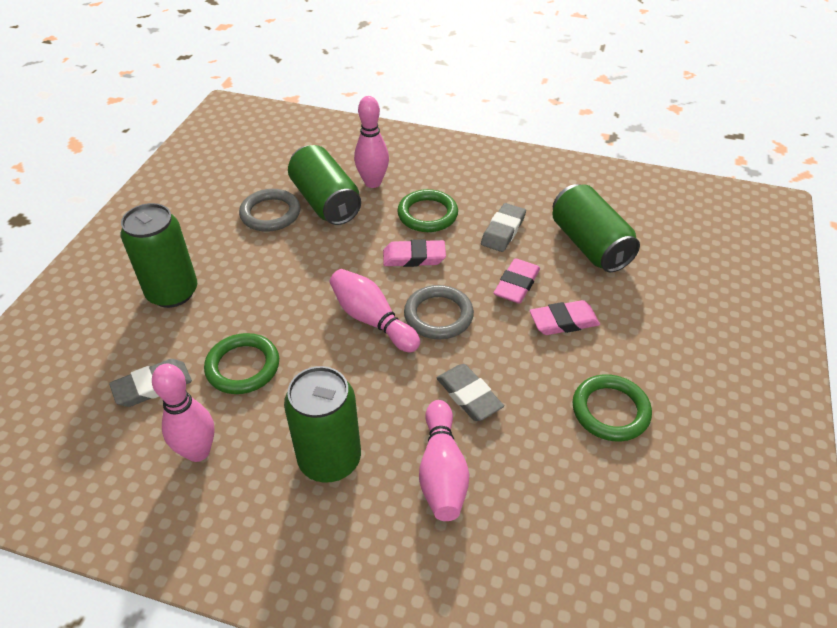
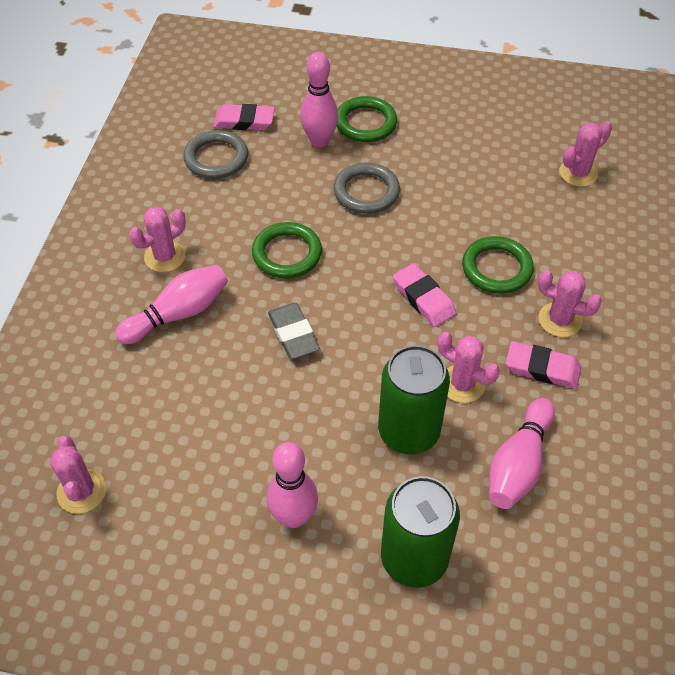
green can: 4 -> 2
grey eraser: 3 -> 1
pink cactus: 0 -> 5

